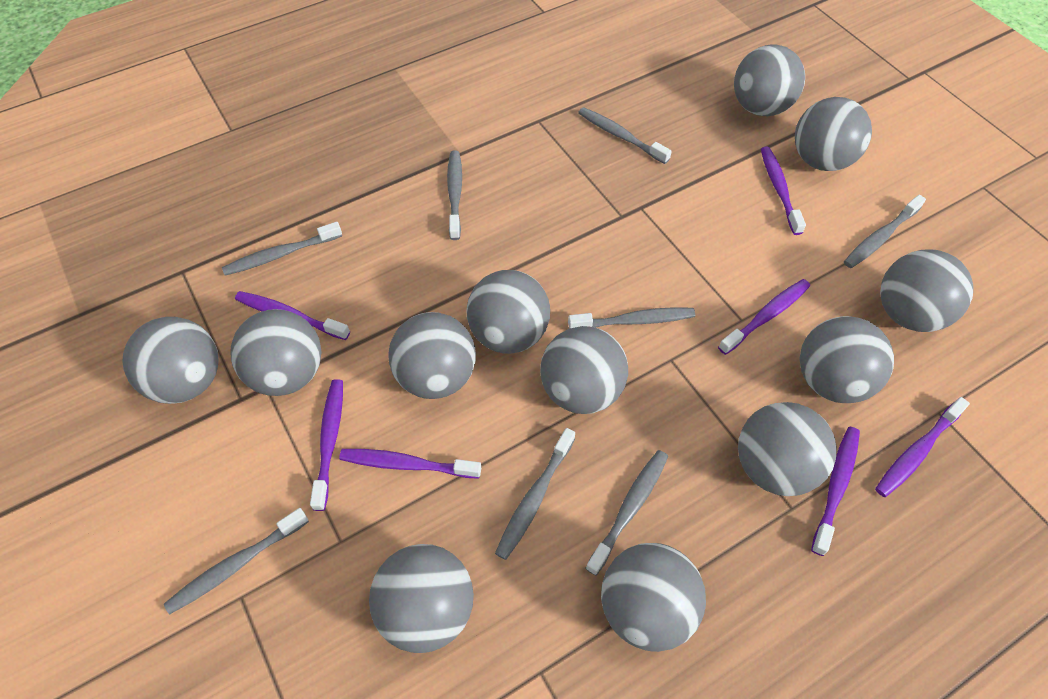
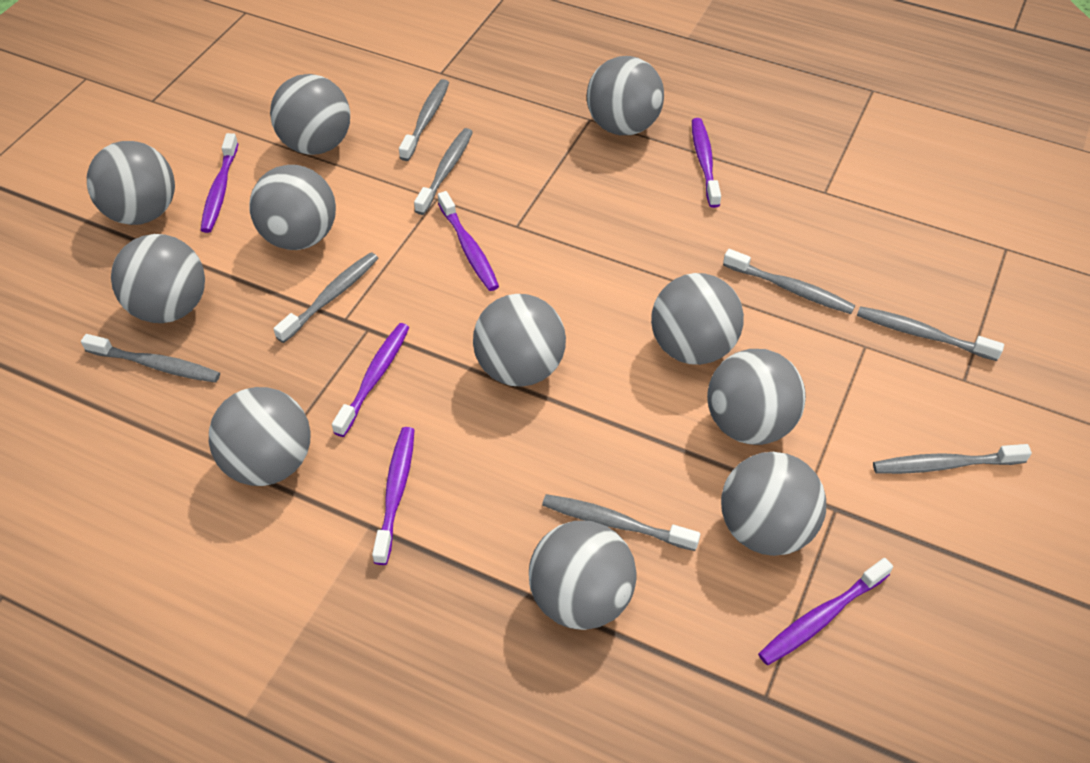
grey ball: 12 -> 11
purple toothbrush: 7 -> 6

